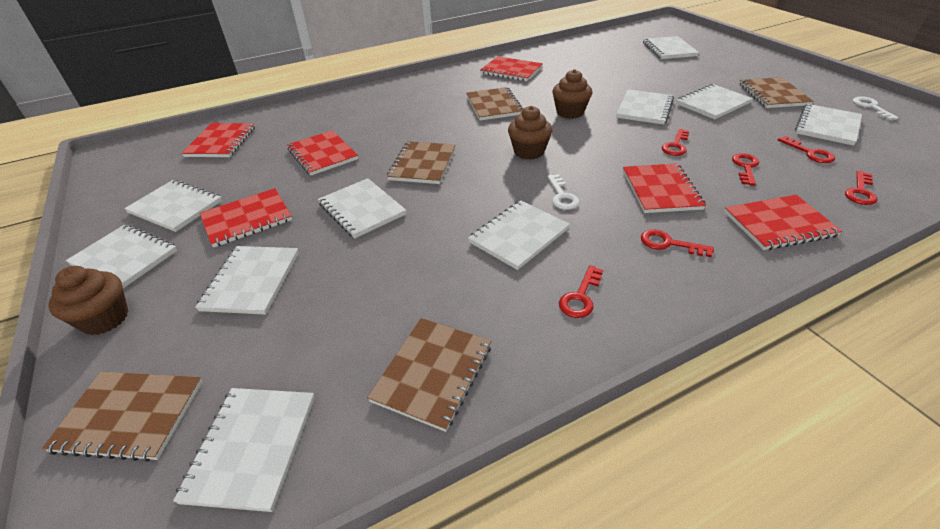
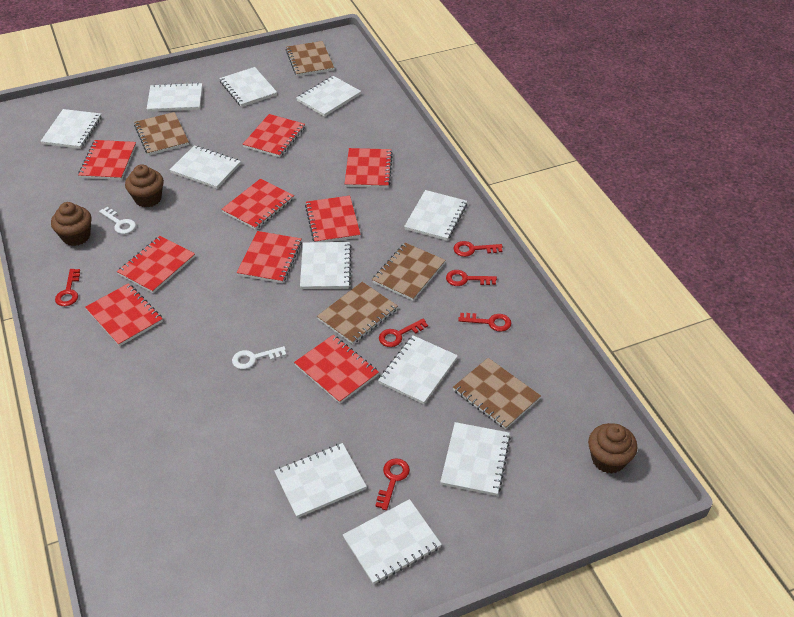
red notebook: 6 -> 9
white notebook: 10 -> 11

